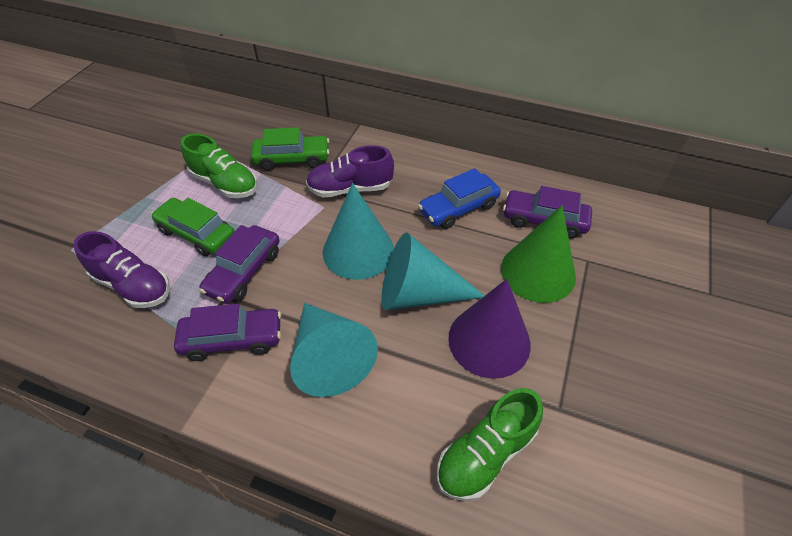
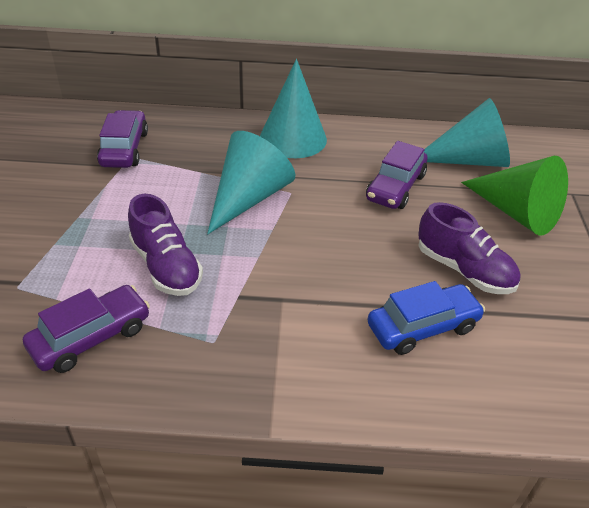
green car: 2 -> 0
green shoe: 2 -> 0
purple cone: 1 -> 0

